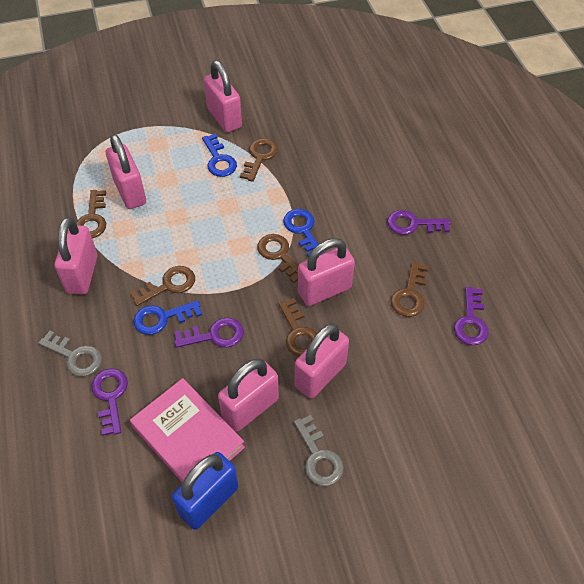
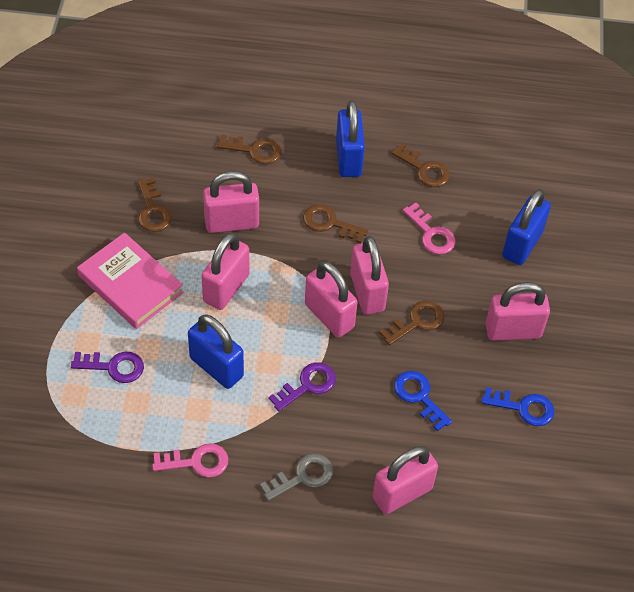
blue key: 3 -> 2
blue padlock: 1 -> 3
brown key: 6 -> 5
grey key: 2 -> 1
pink key: 0 -> 2
purple key: 4 -> 2

